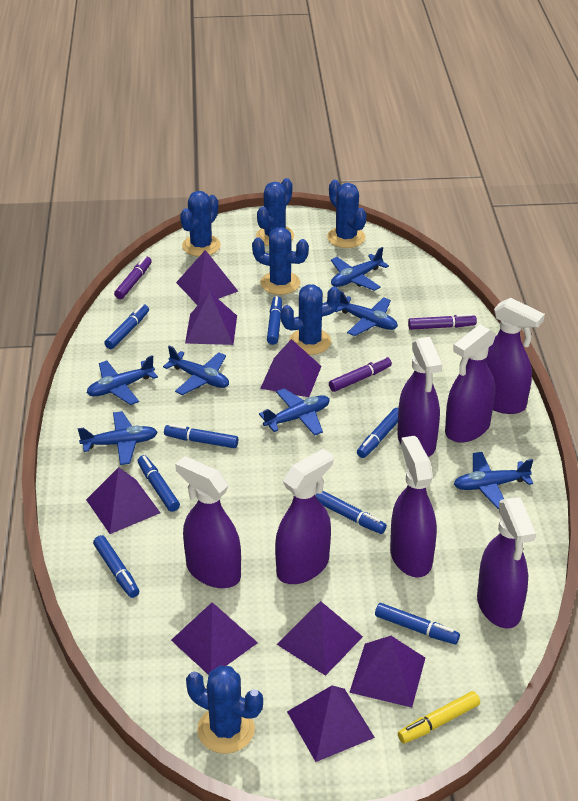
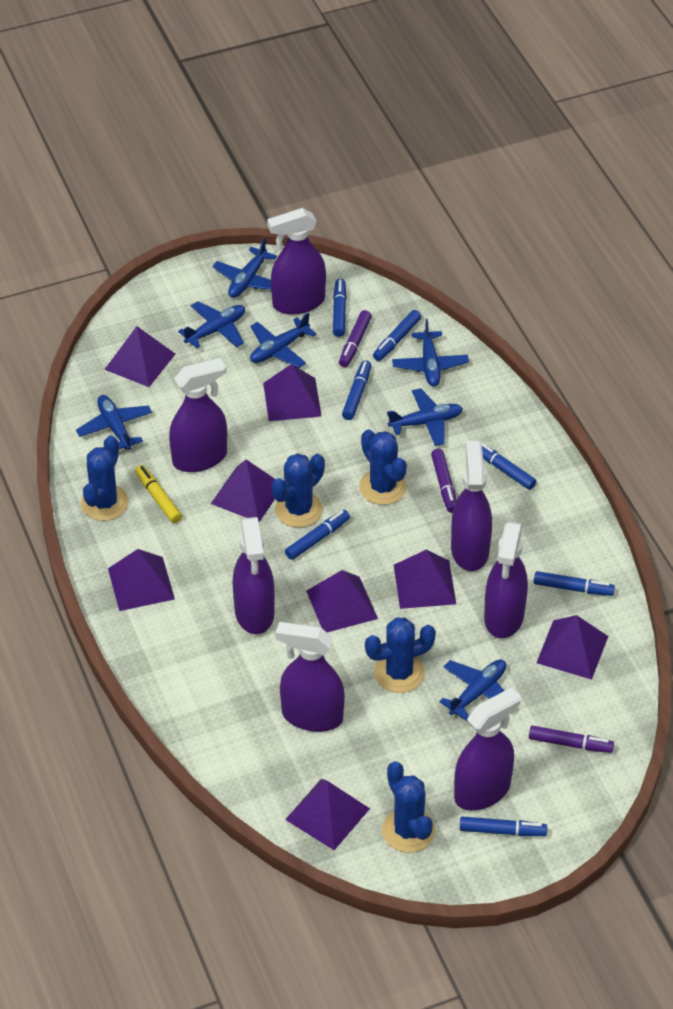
blue cactus: 6 -> 5
blue marker: 8 -> 7

